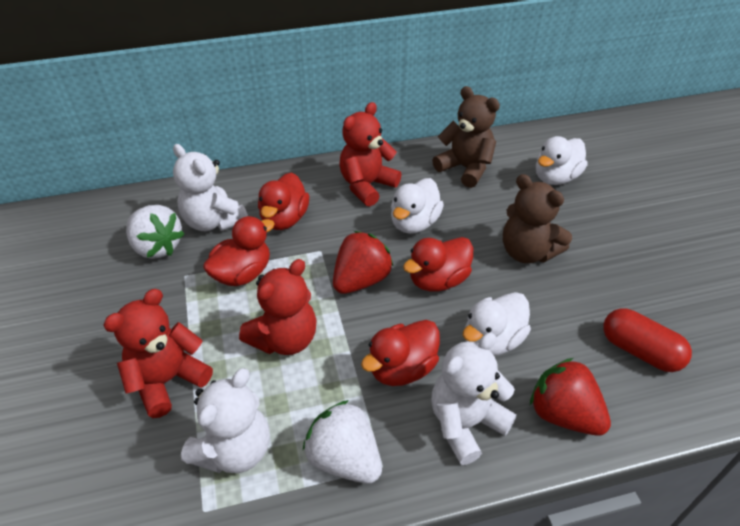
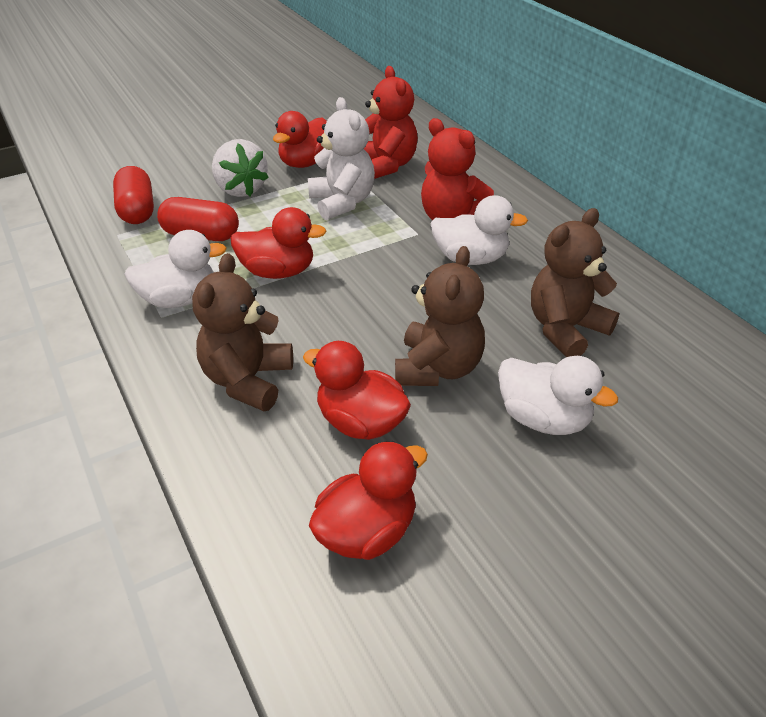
brown teddy bear: 2 -> 3
red capsule: 1 -> 2
red strawberry: 2 -> 0
red teddy bear: 3 -> 2
white strawberry: 2 -> 1
white teddy bear: 3 -> 1

